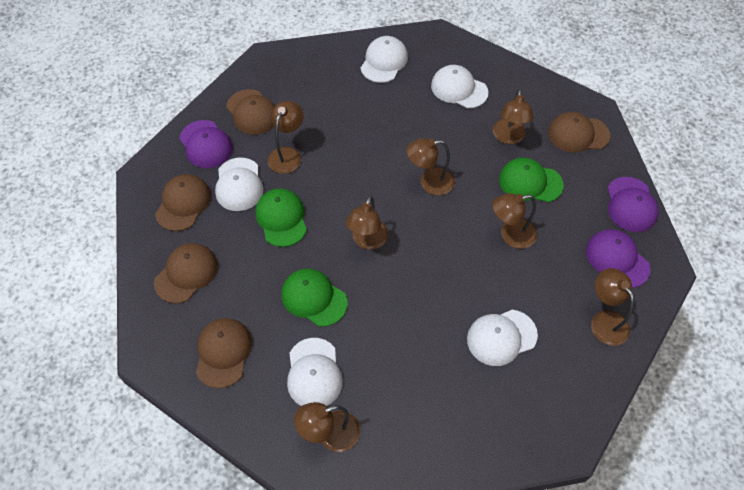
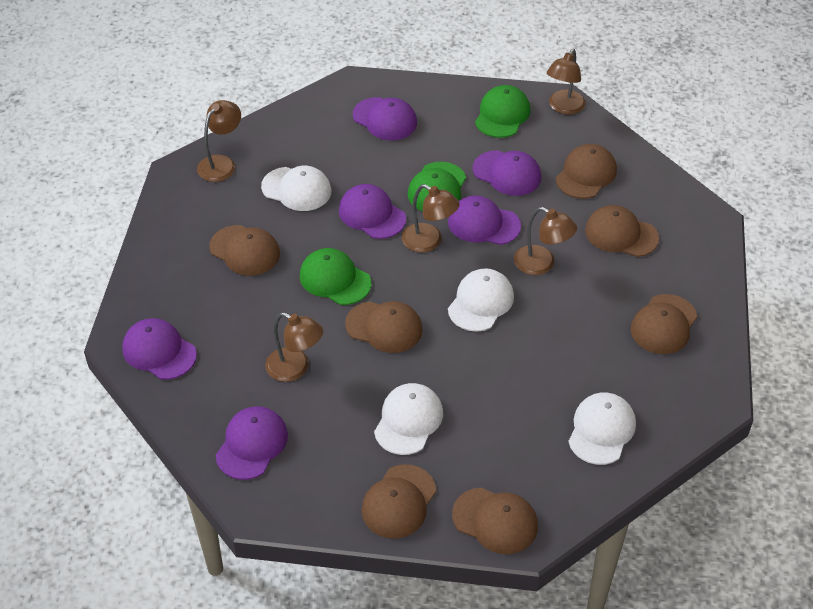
brown cap: 5 -> 7
brown lamp: 7 -> 5
purple cap: 3 -> 6
white cap: 5 -> 4

